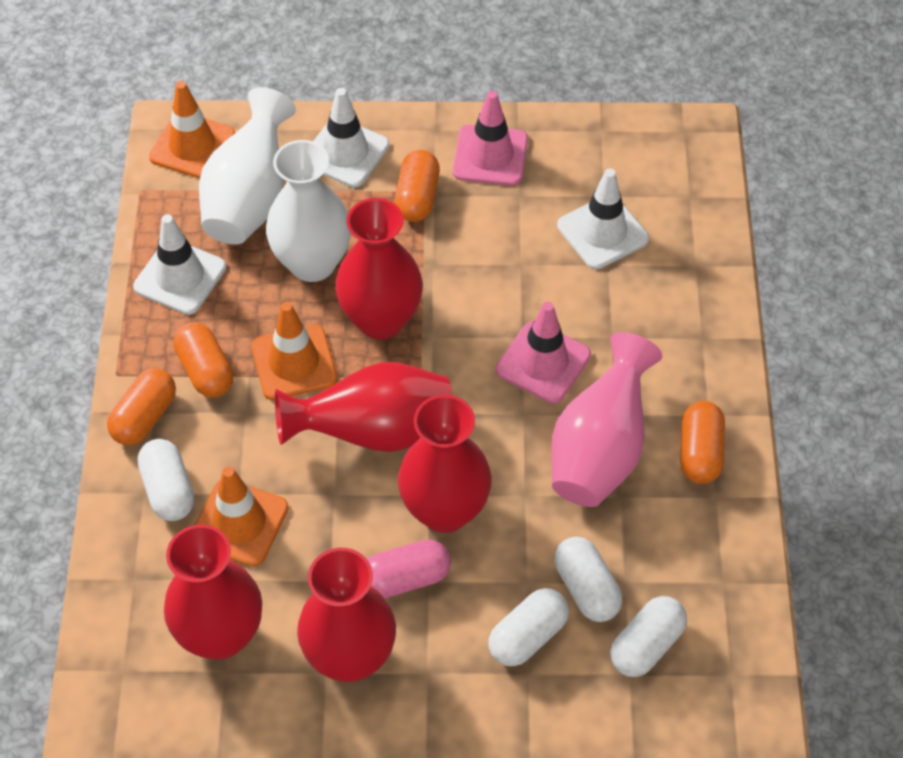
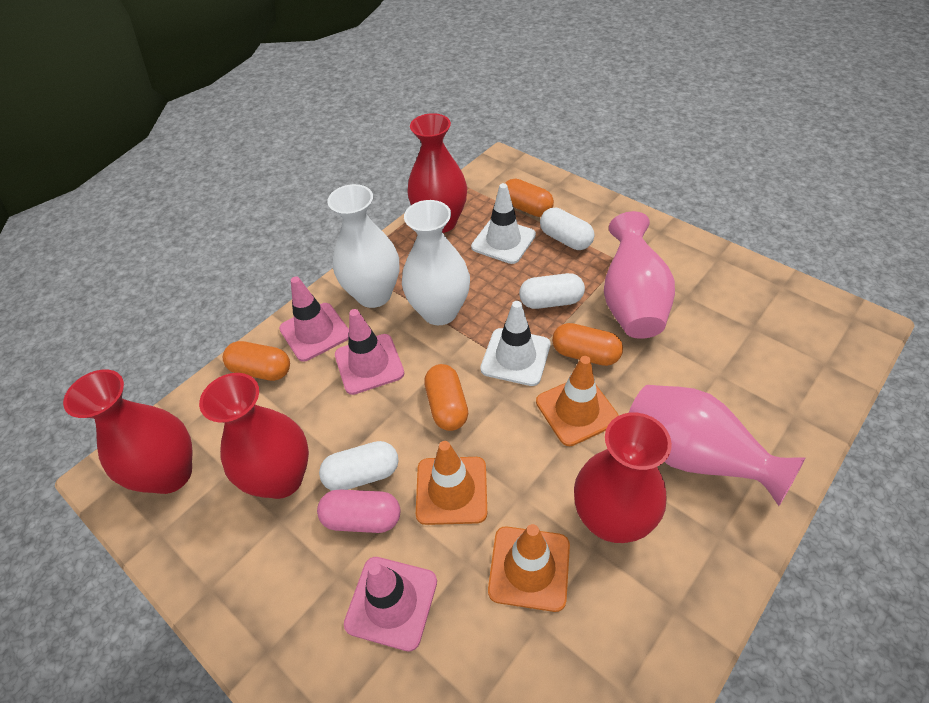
pink traffic cone: 2 -> 3
pink vase: 1 -> 2
red vase: 5 -> 4
white capsule: 4 -> 3
white traffic cone: 3 -> 2

